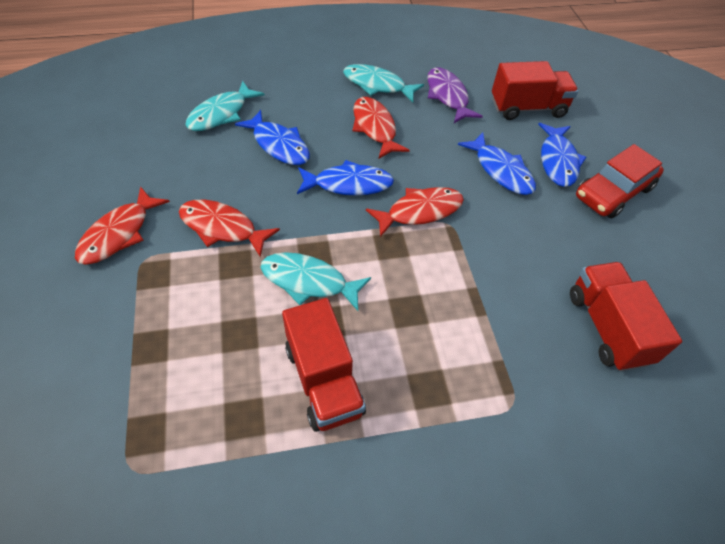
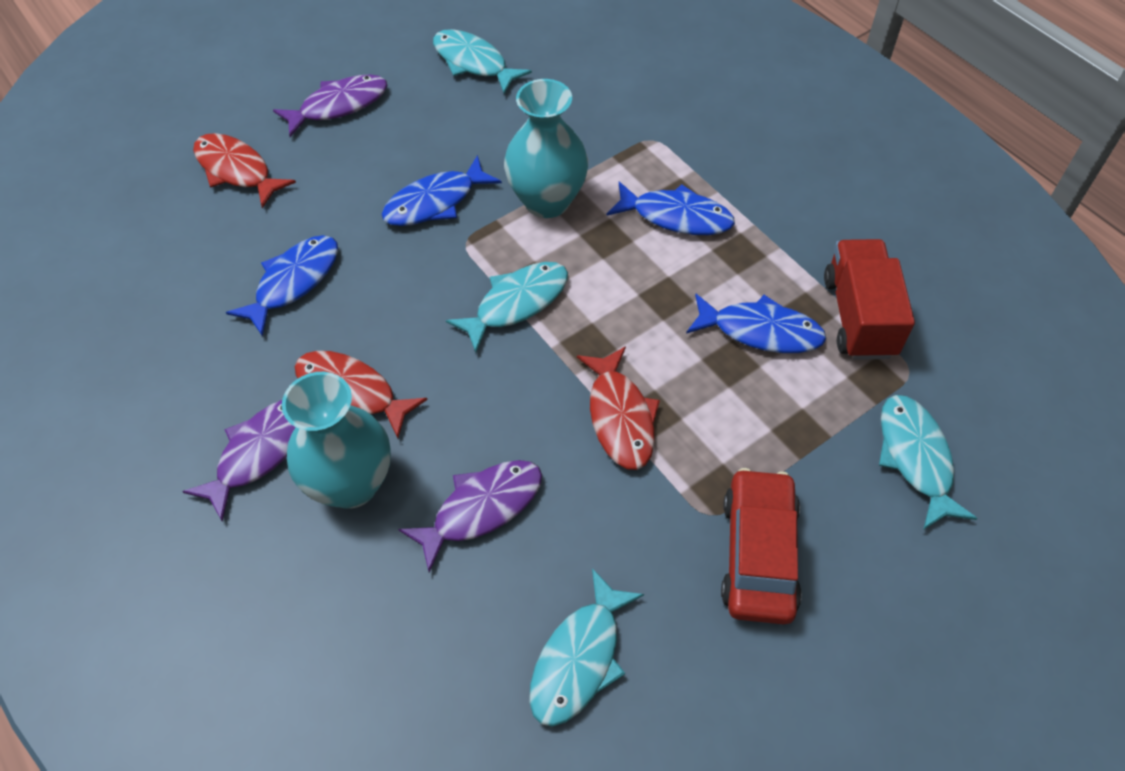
purple fish: 1 -> 3
red fish: 4 -> 3
red truck: 3 -> 1
turquoise fish: 3 -> 4
turquoise vase: 0 -> 2

